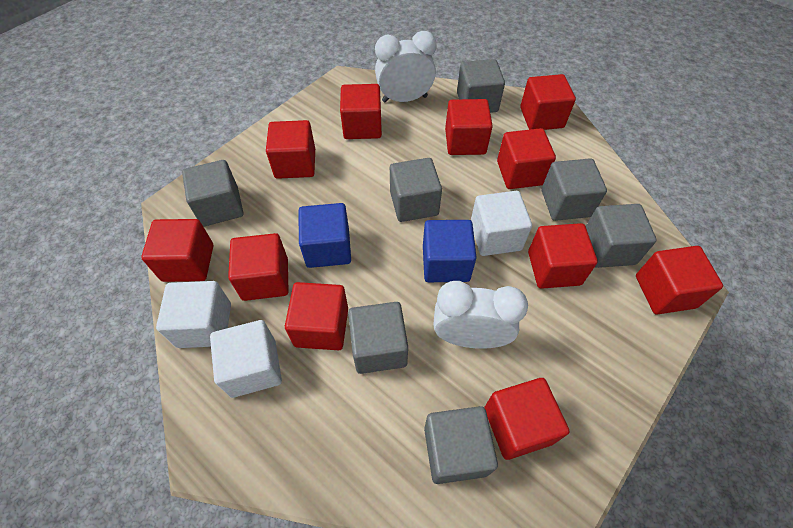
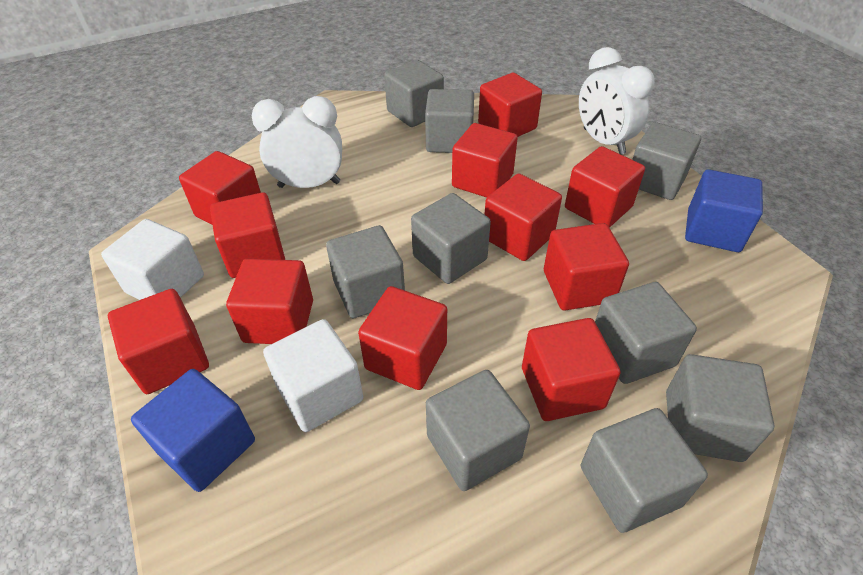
grey cube: 7 -> 9
white cube: 3 -> 2

